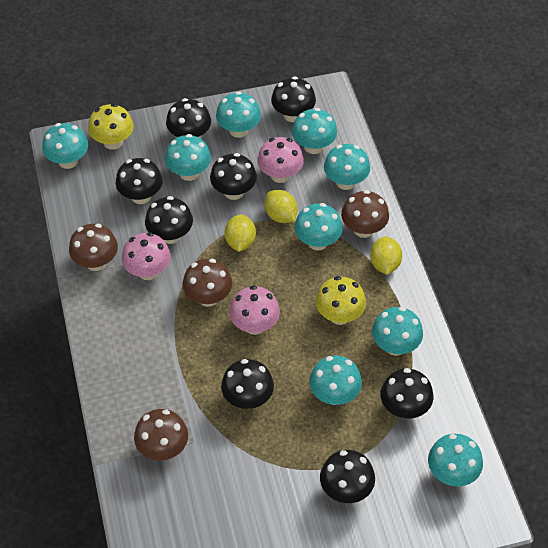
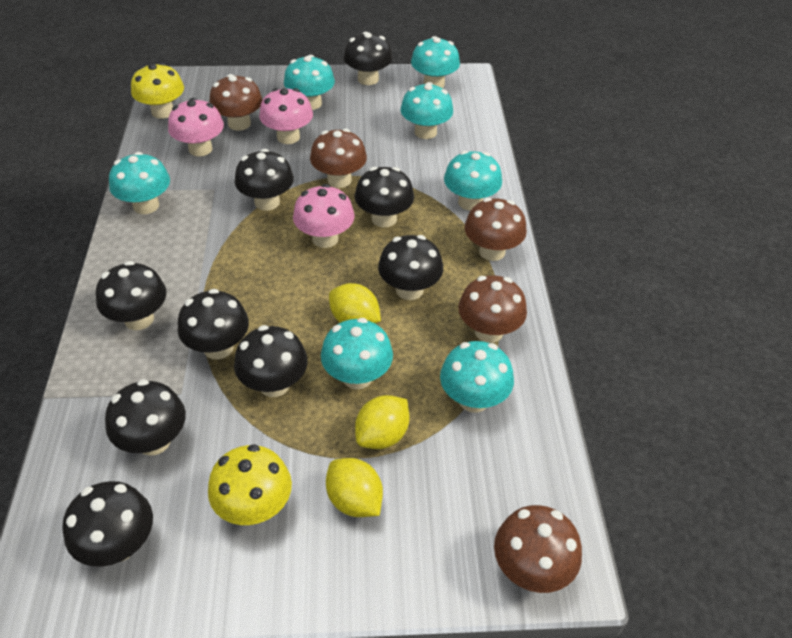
black mushroom: 8 -> 9
brown mushroom: 4 -> 5
turquoise mushroom: 9 -> 7

